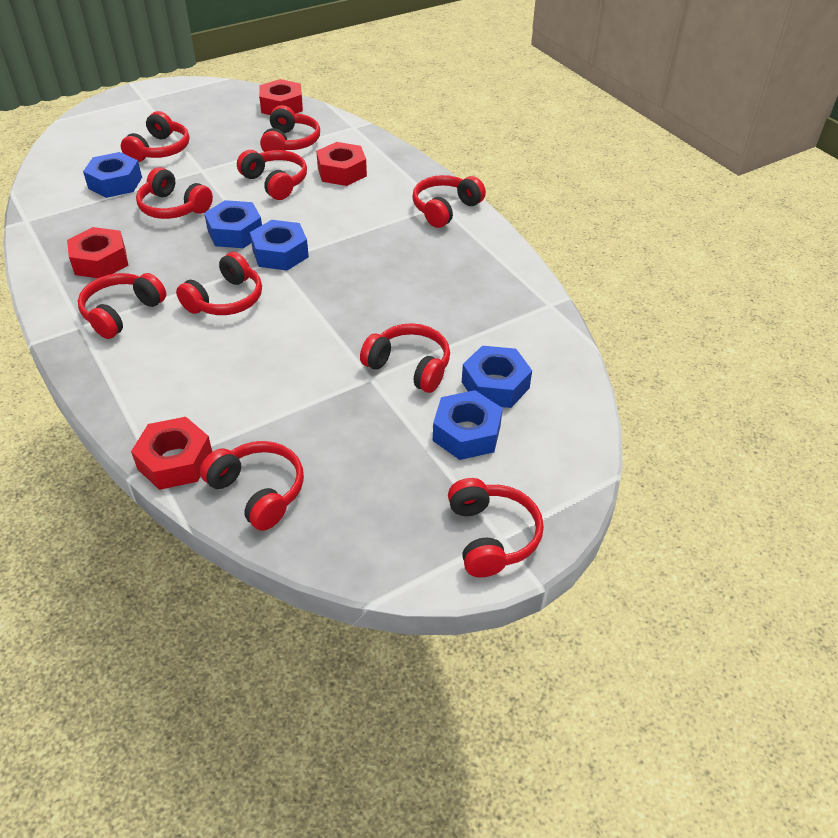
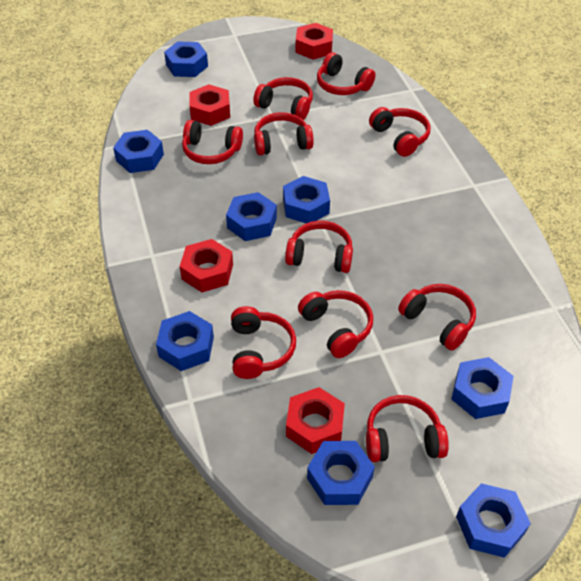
blue nut: 5 -> 8

